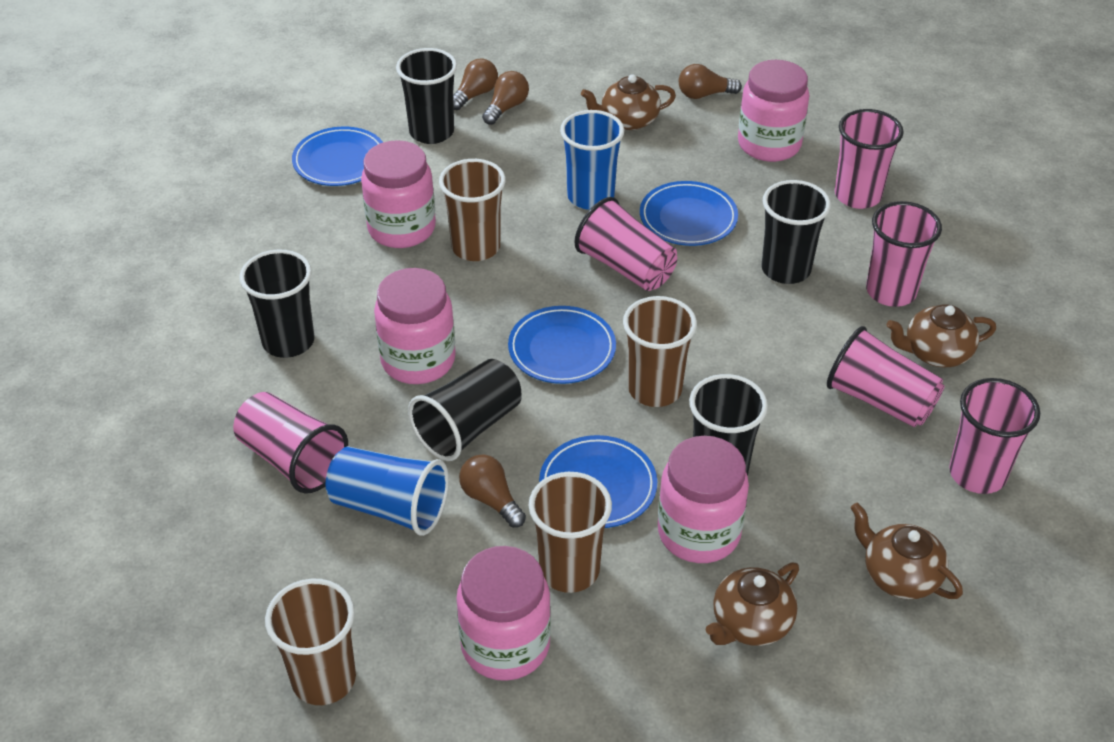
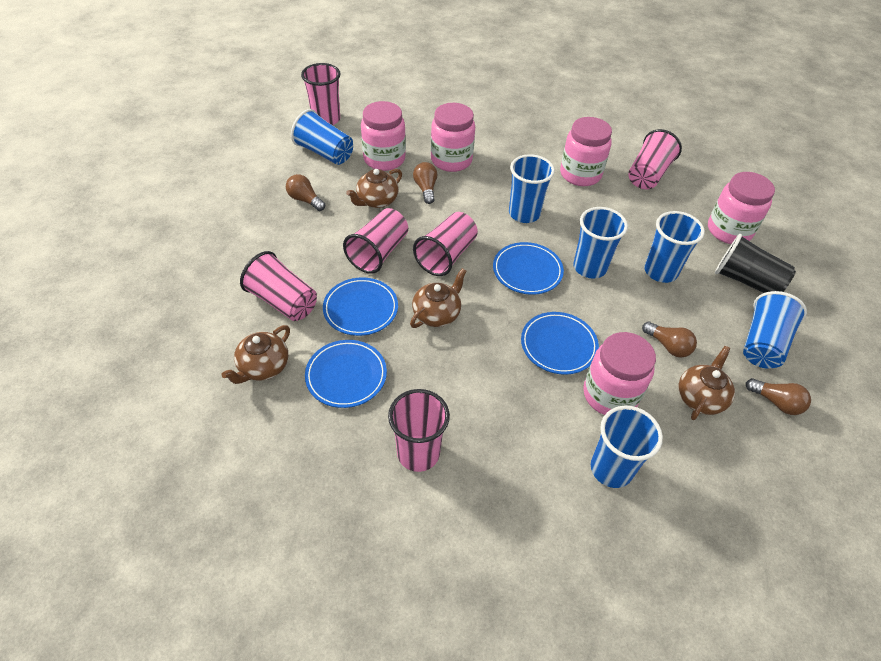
black cup: 5 -> 1
blue cup: 2 -> 6
brown cup: 4 -> 0

